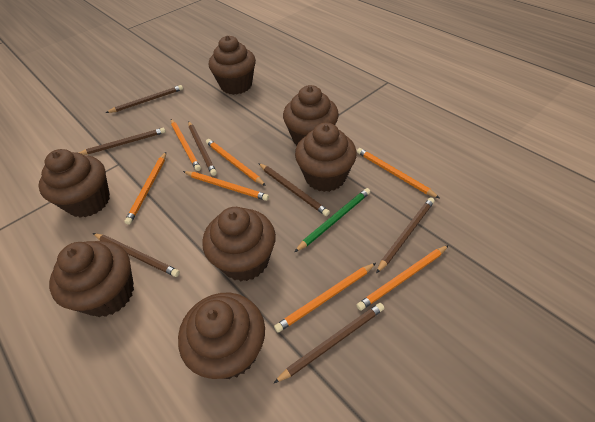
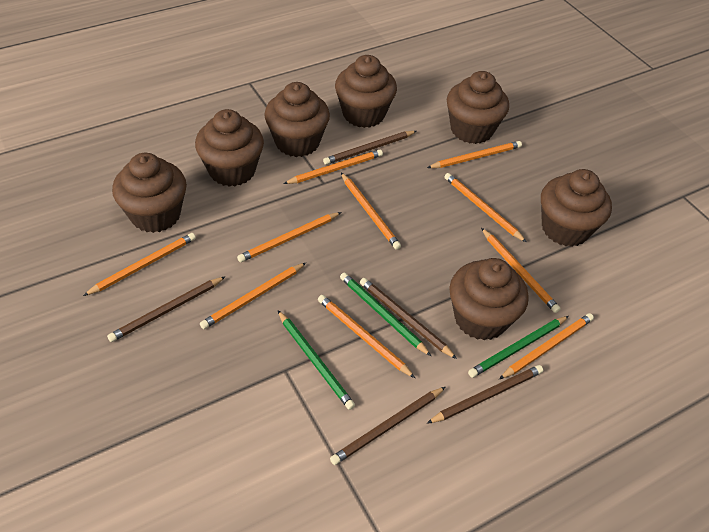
brown pencil: 7 -> 5
green pencil: 1 -> 3
orange pencil: 7 -> 10

